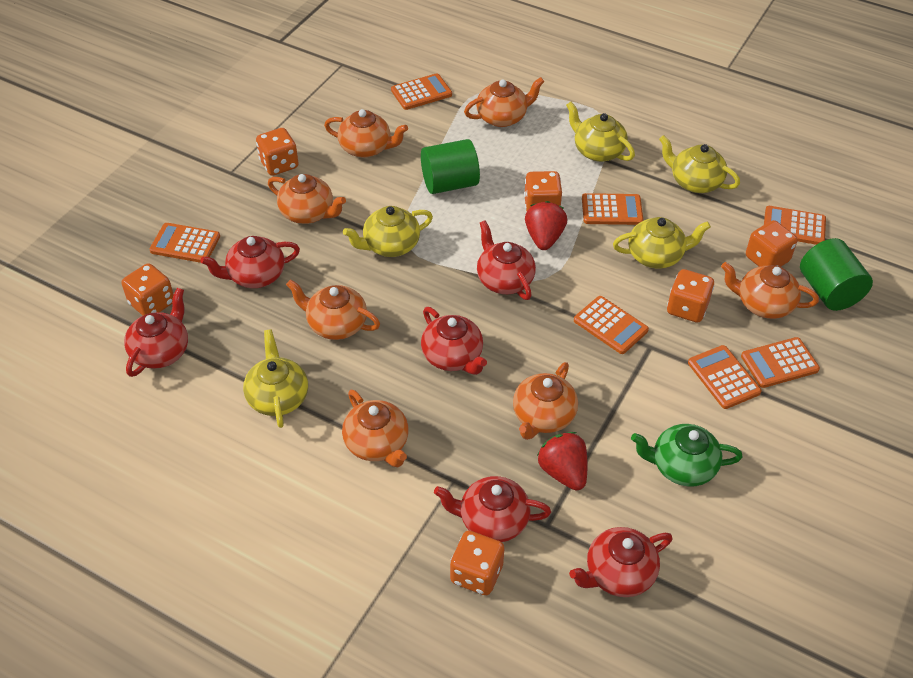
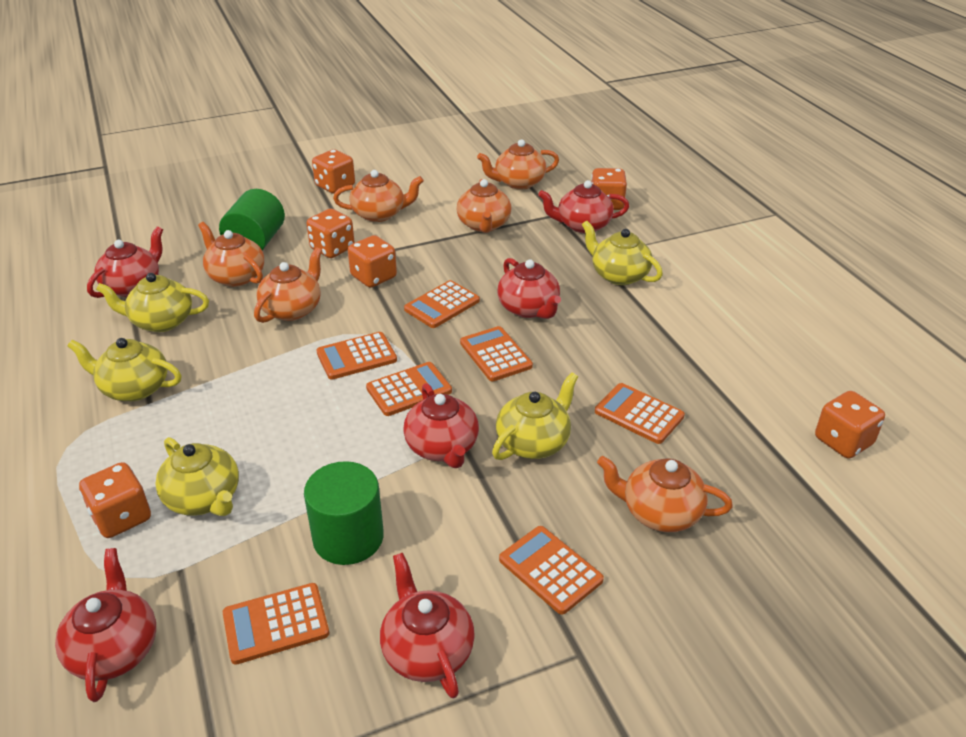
green teapot: 1 -> 0
orange teapot: 7 -> 6
red strawberry: 2 -> 0

